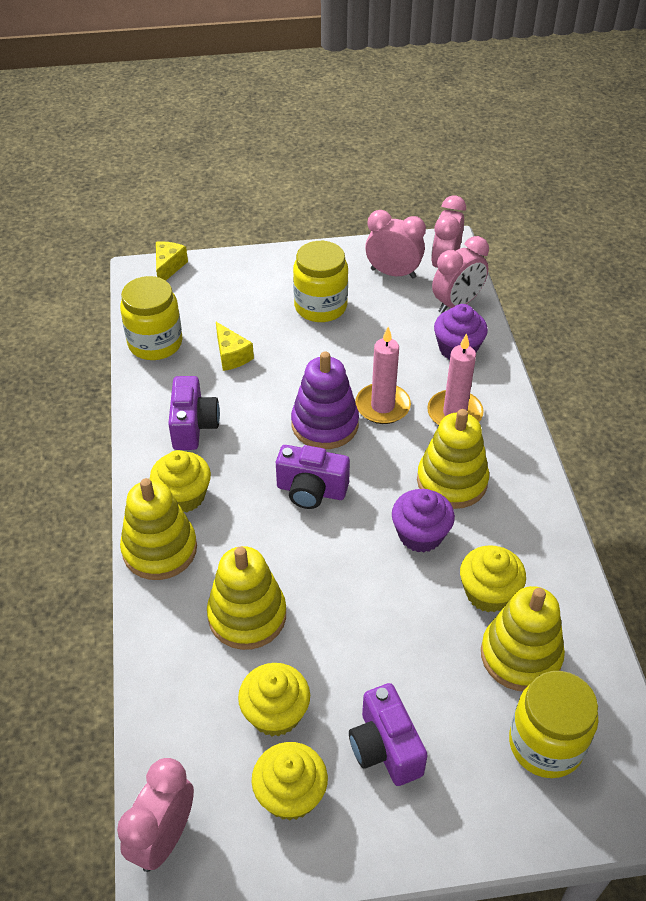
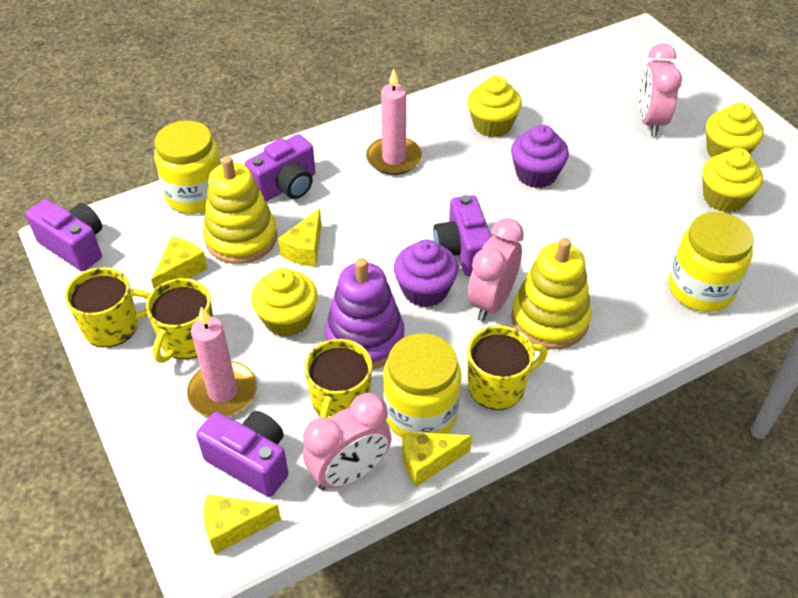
pink clock: 4 -> 3
purple camera: 3 -> 4
yellow cheese: 2 -> 4
yellow mug: 0 -> 4
yellow stacking toy: 4 -> 2

